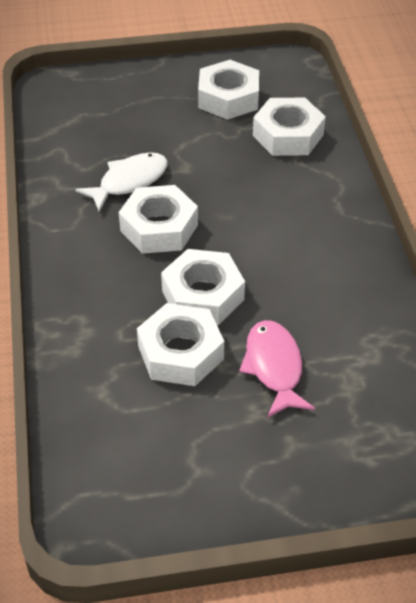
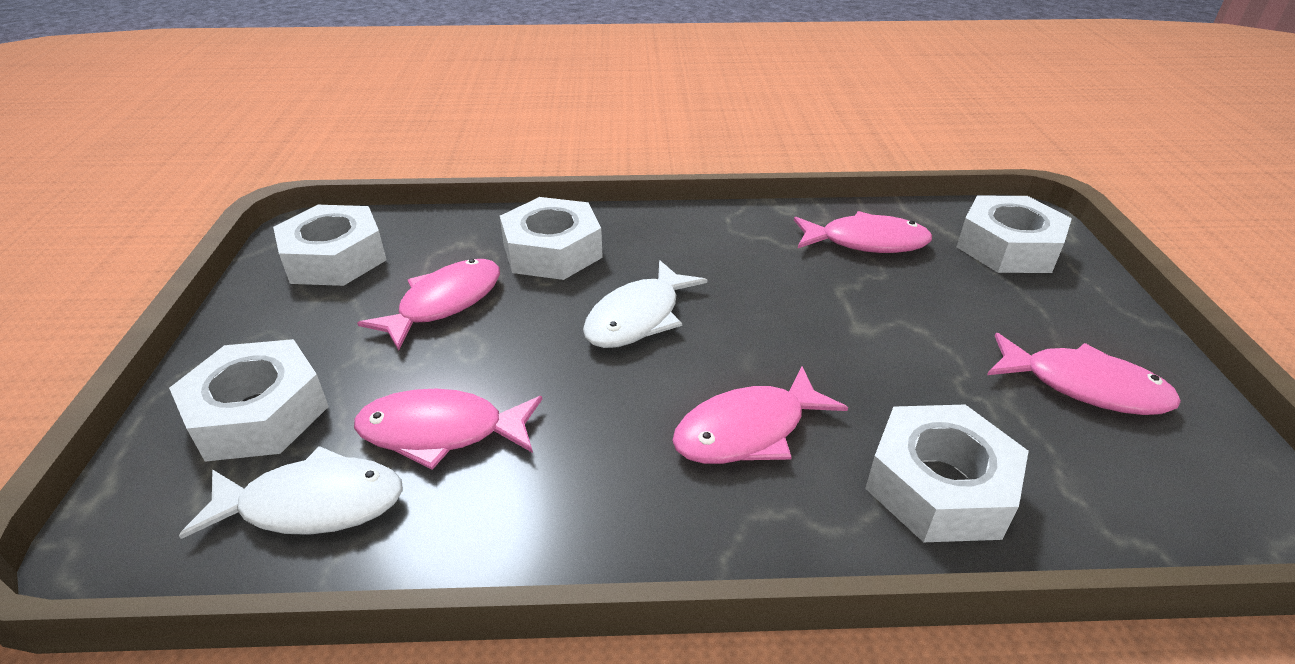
pink fish: 1 -> 5
white fish: 1 -> 2

